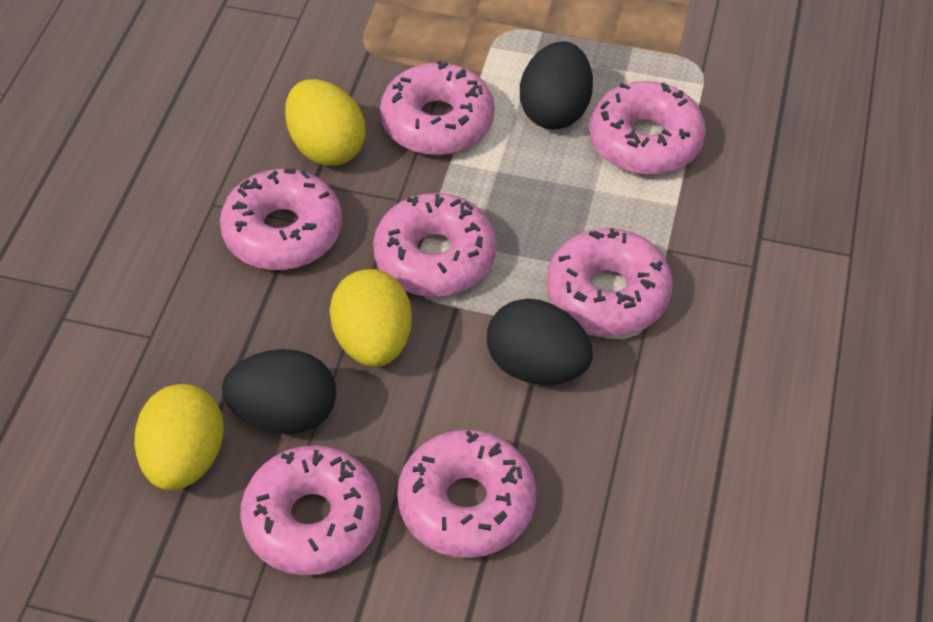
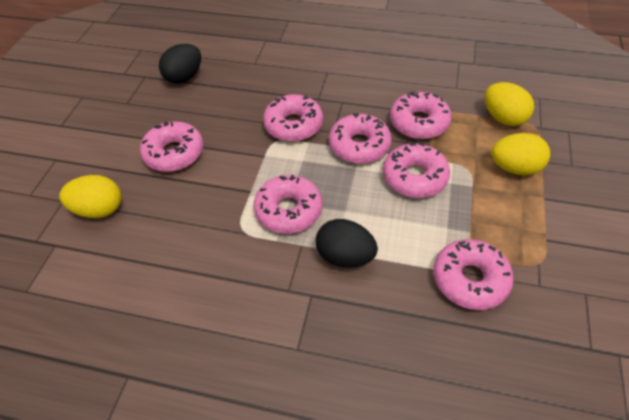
black egg: 3 -> 2

